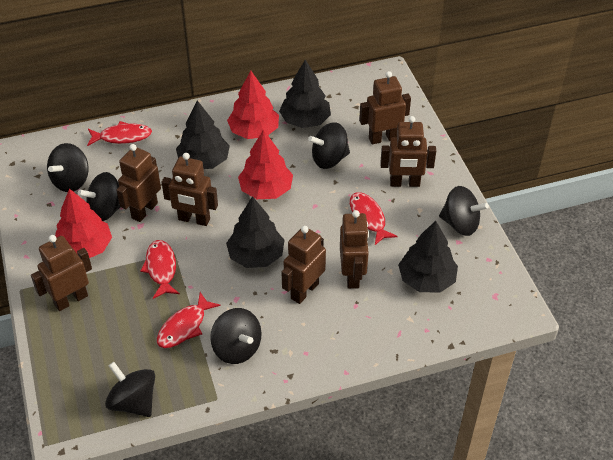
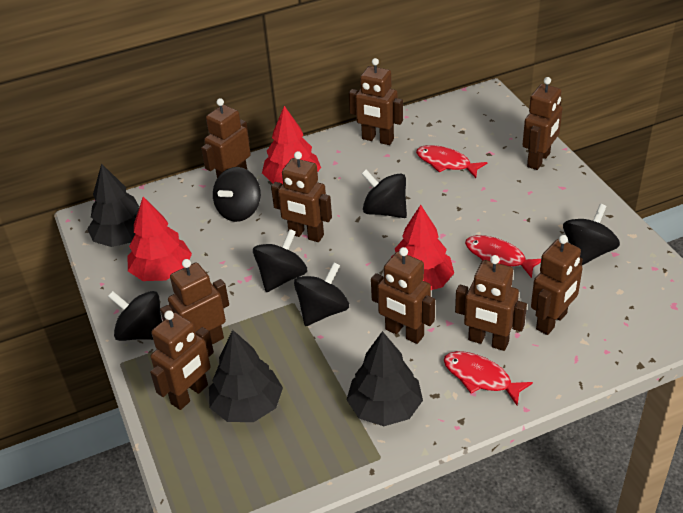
black tree: 4 -> 3
brown robot: 7 -> 9
red fish: 4 -> 3

